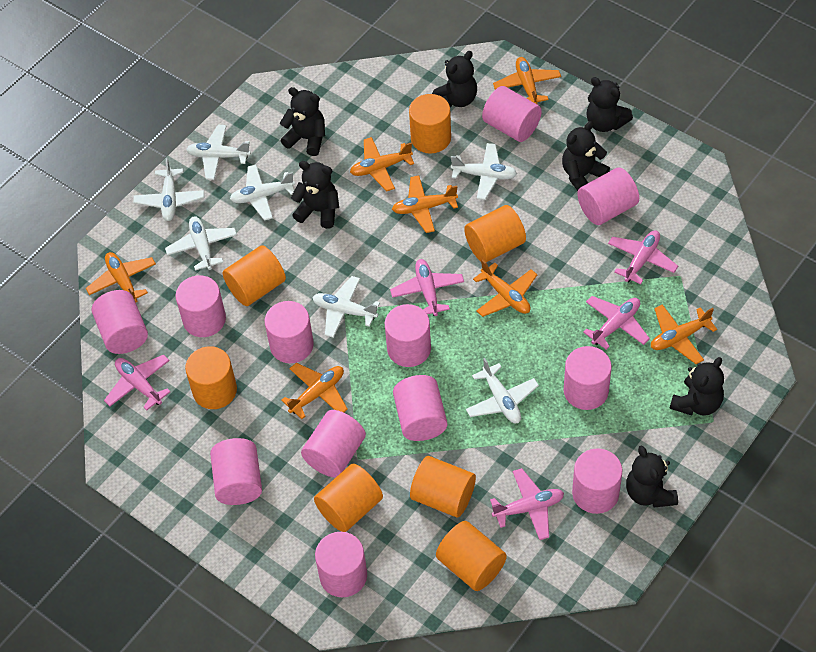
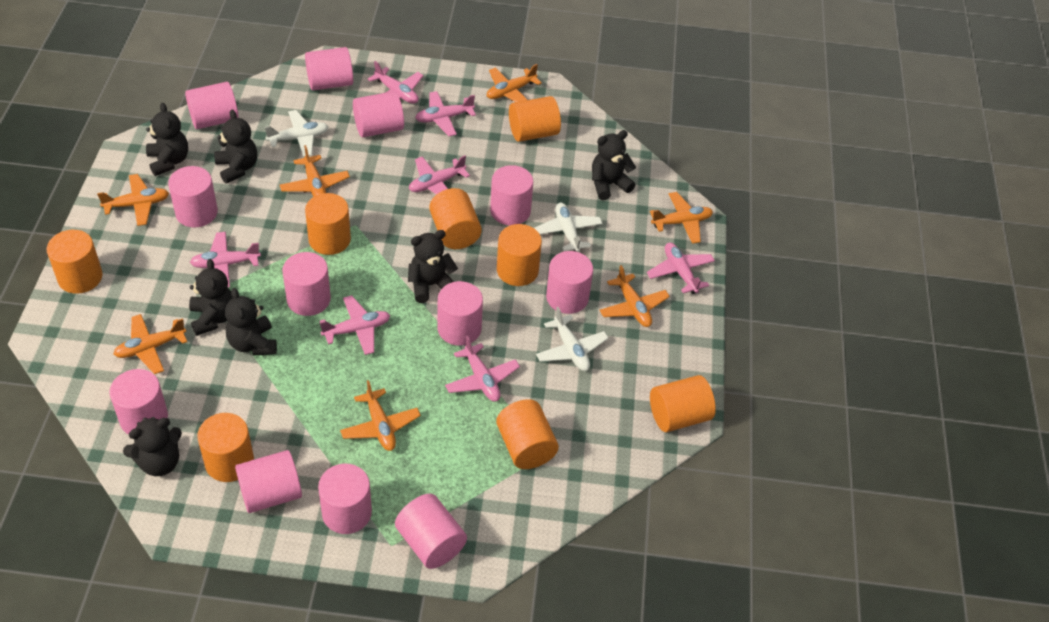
orange cylinder: 7 -> 8
pink plane: 5 -> 7
white plane: 7 -> 3

